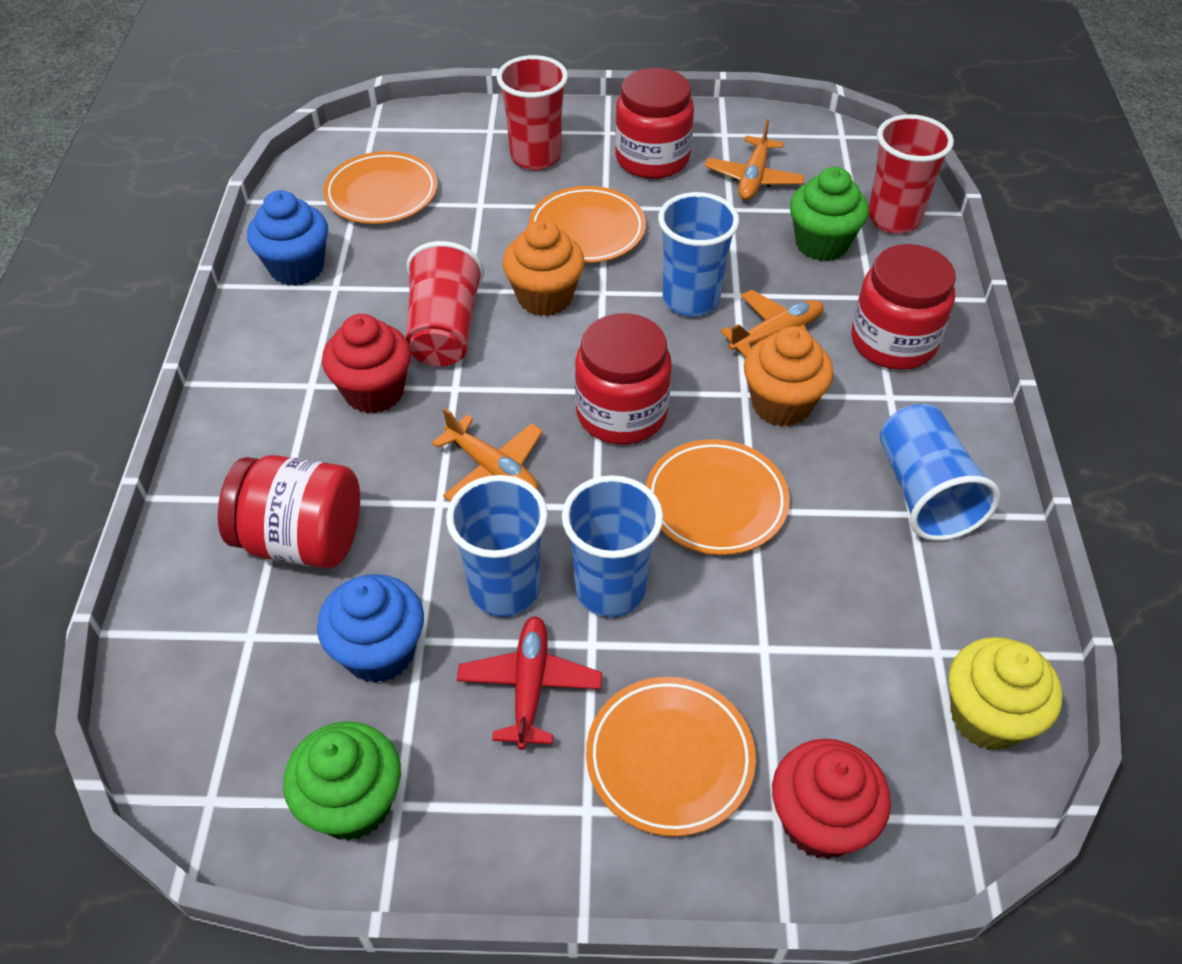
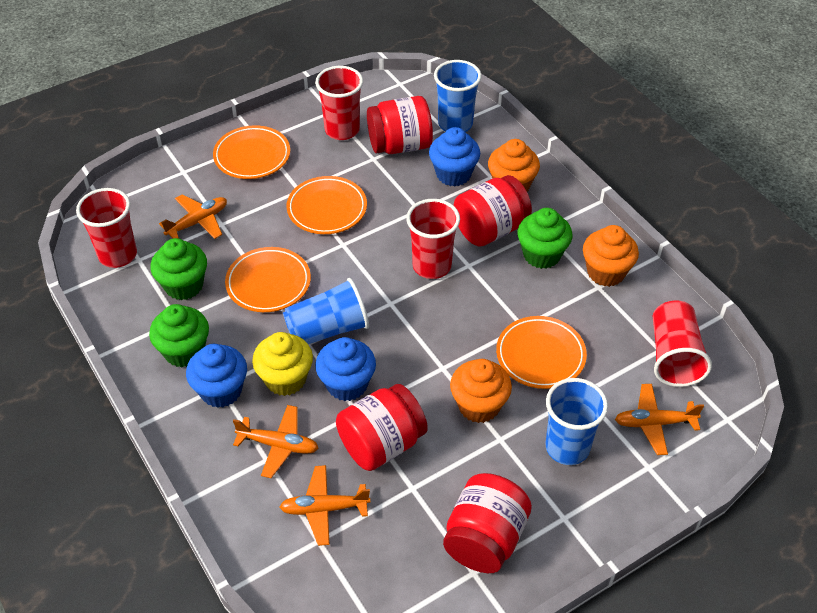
blue cup: 4 -> 3
blue cupcake: 2 -> 3
green cupcake: 2 -> 3
orange cupcake: 2 -> 3
orange plane: 3 -> 4
red cup: 3 -> 4
red cupcake: 2 -> 0
red plane: 1 -> 0

